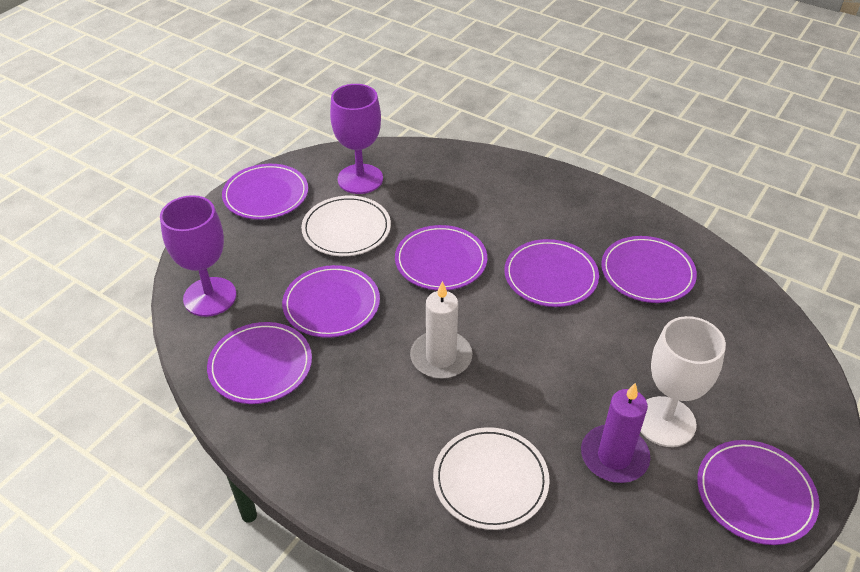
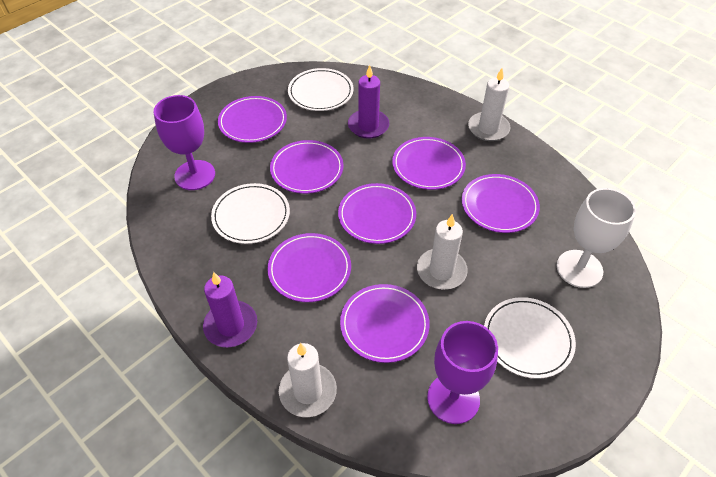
purple candle: 1 -> 2
white candle: 1 -> 3
white plate: 2 -> 3

